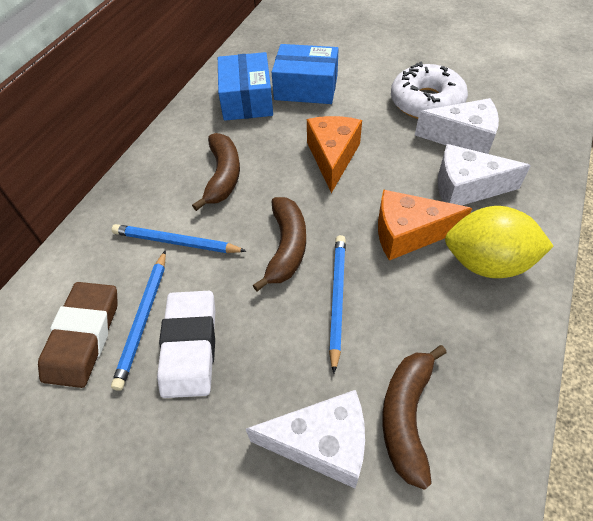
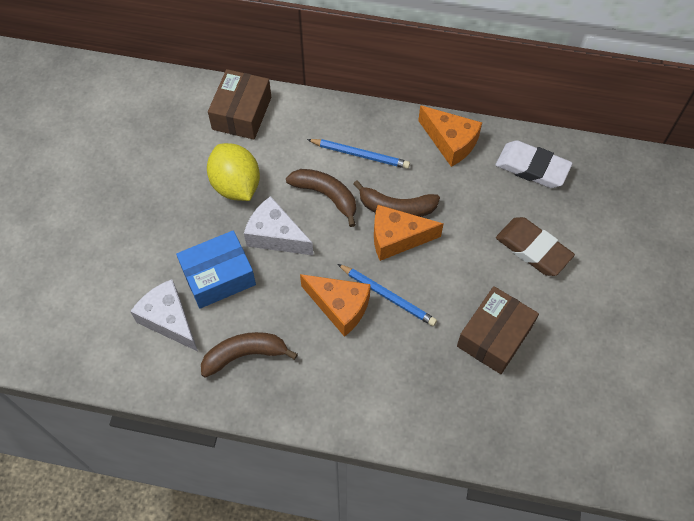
blue box: 2 -> 1
blue pencil: 3 -> 2
brown box: 0 -> 2
orange cheese: 2 -> 3
white cheese: 3 -> 2
white donut: 1 -> 0

